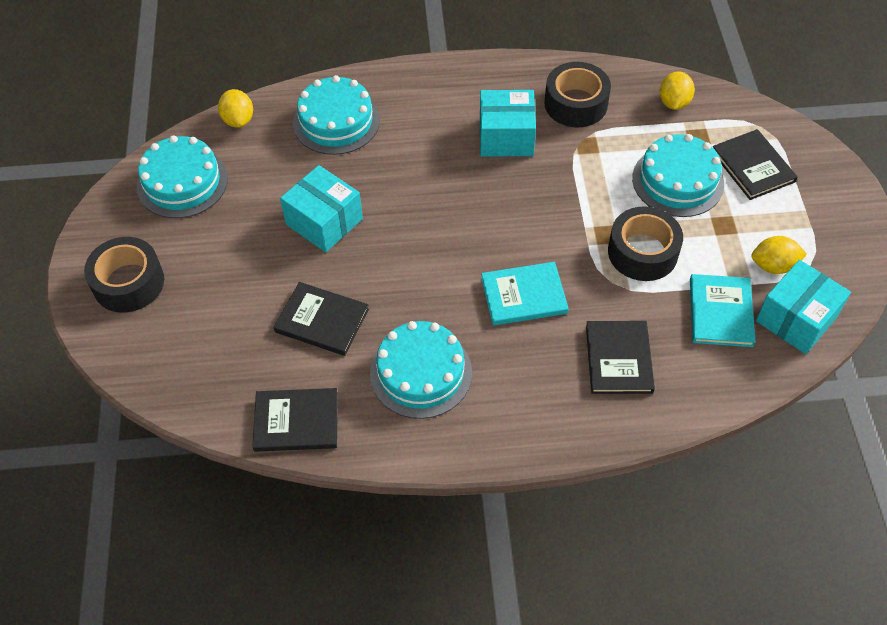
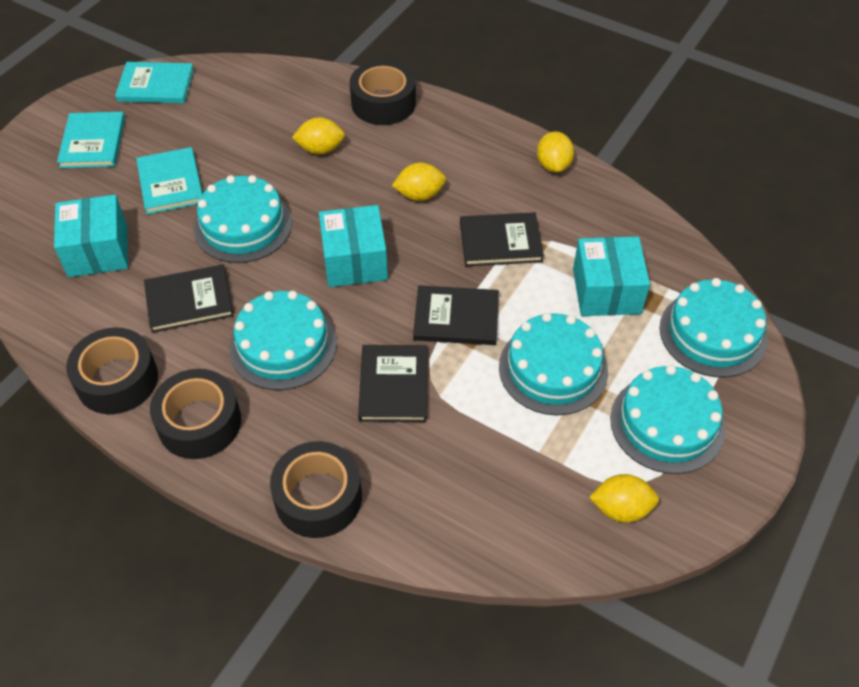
black tape: 3 -> 4
turquoise book: 2 -> 3
turquoise cake: 4 -> 5
yellow lemon: 3 -> 4

